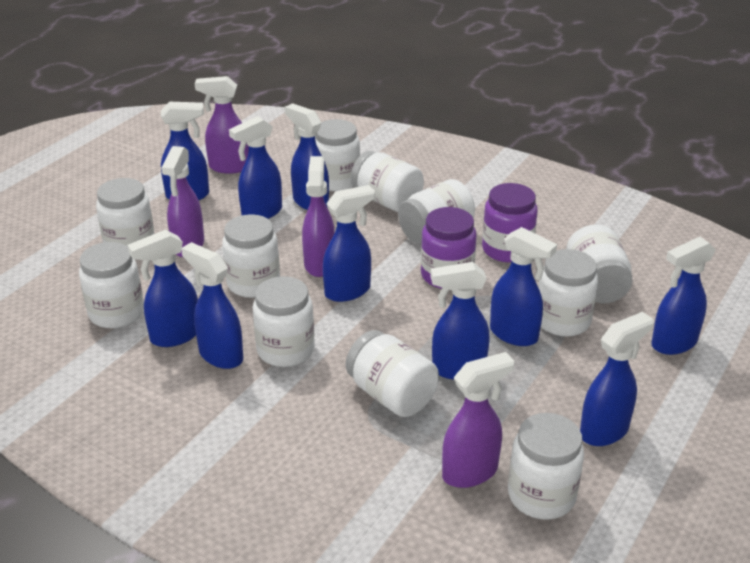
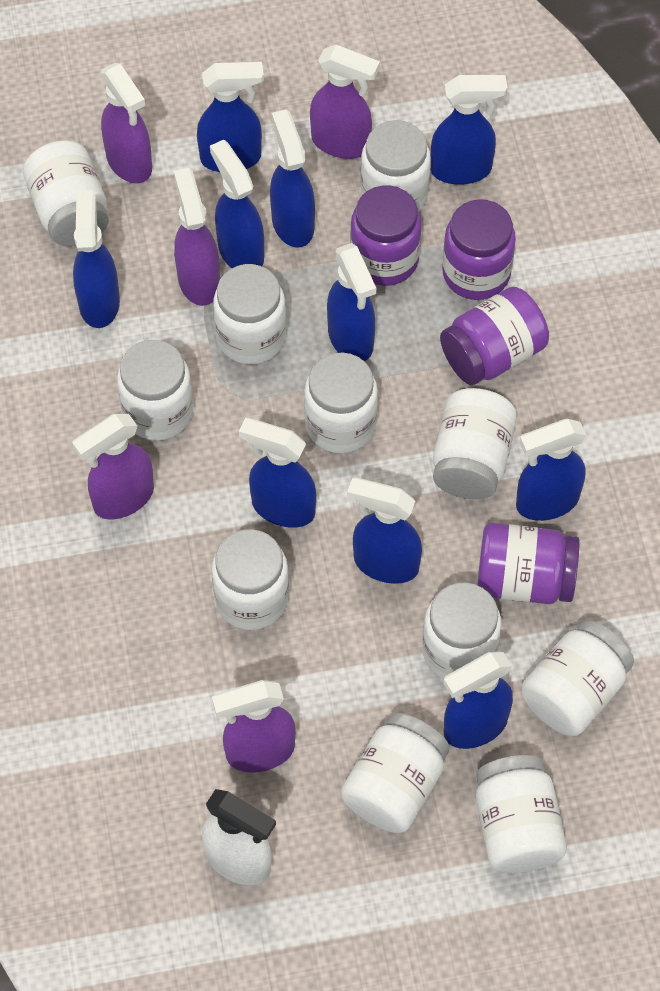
purple jar: 2 -> 4
purple spray bottle: 4 -> 5
white spray bottle: 0 -> 1

